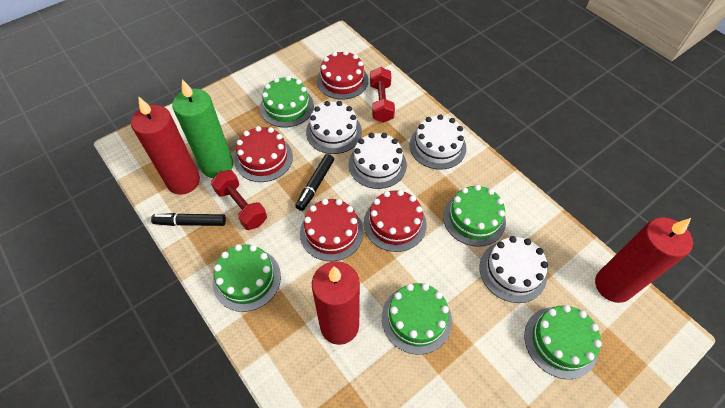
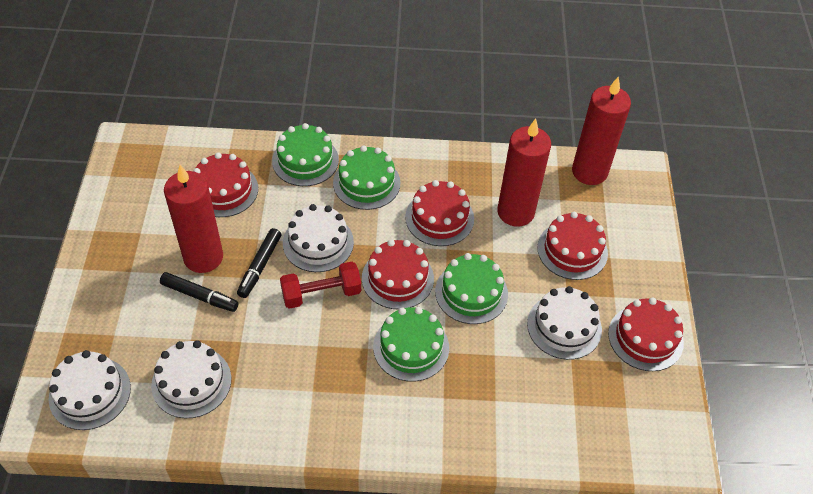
green cake: 5 -> 4
green candle: 1 -> 0
red cake: 4 -> 5
red dumbbell: 2 -> 1

